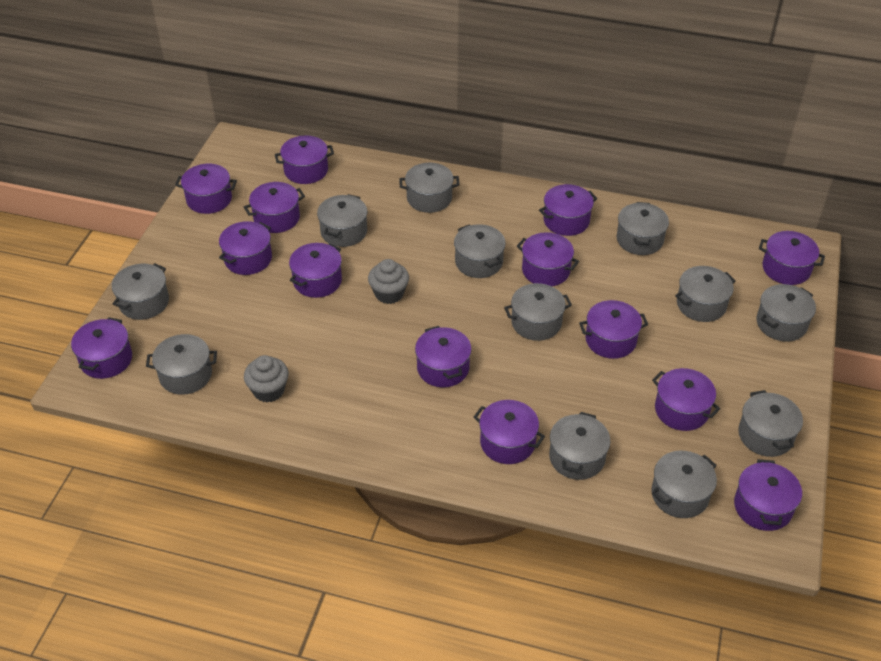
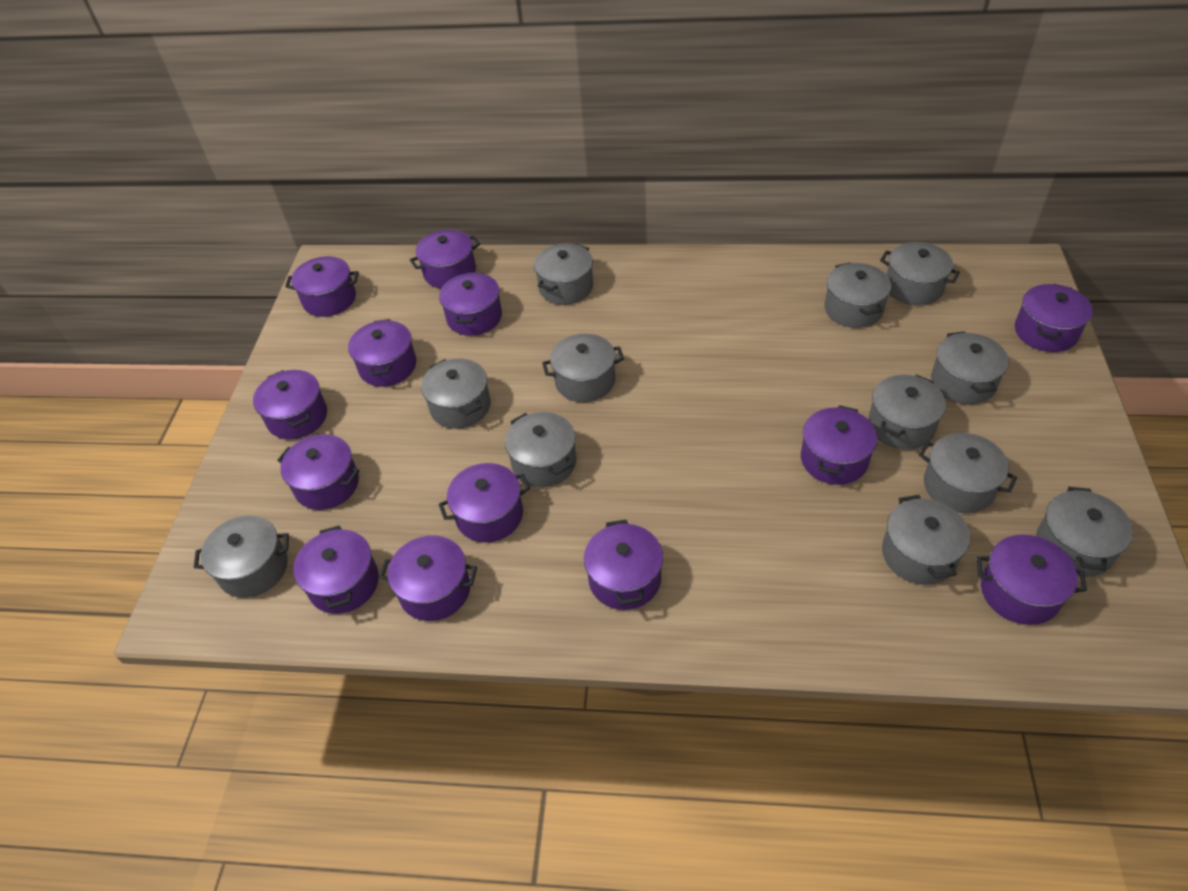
grey cupcake: 2 -> 0
purple pot: 14 -> 13

